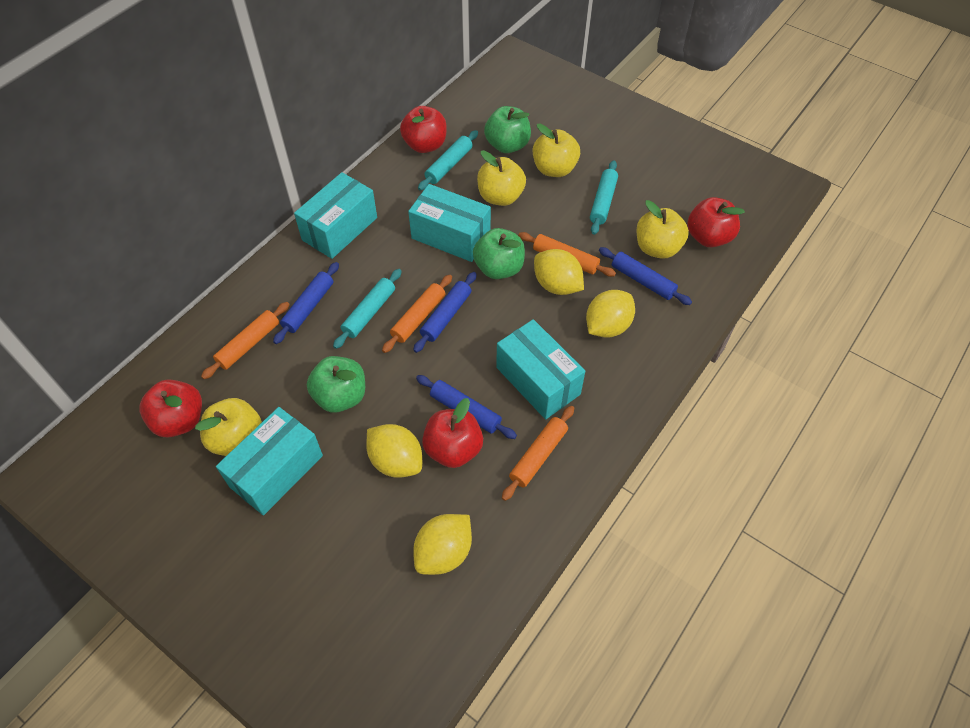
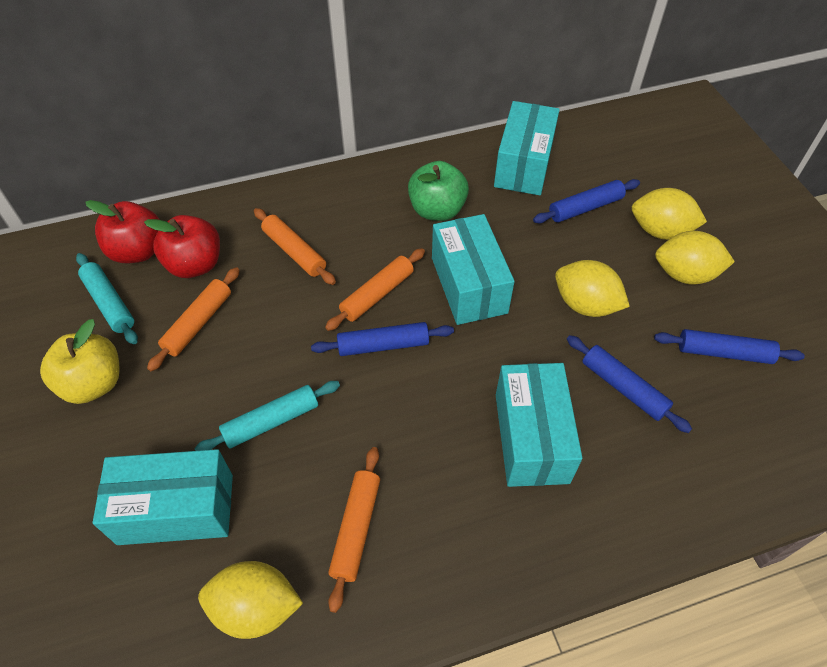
green apple: 3 -> 1
red apple: 4 -> 2
turquoise rolling pin: 3 -> 2
yellow apple: 4 -> 1

